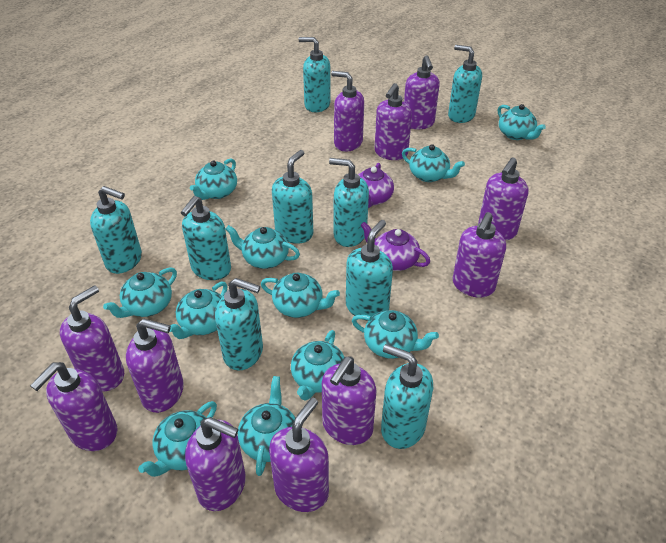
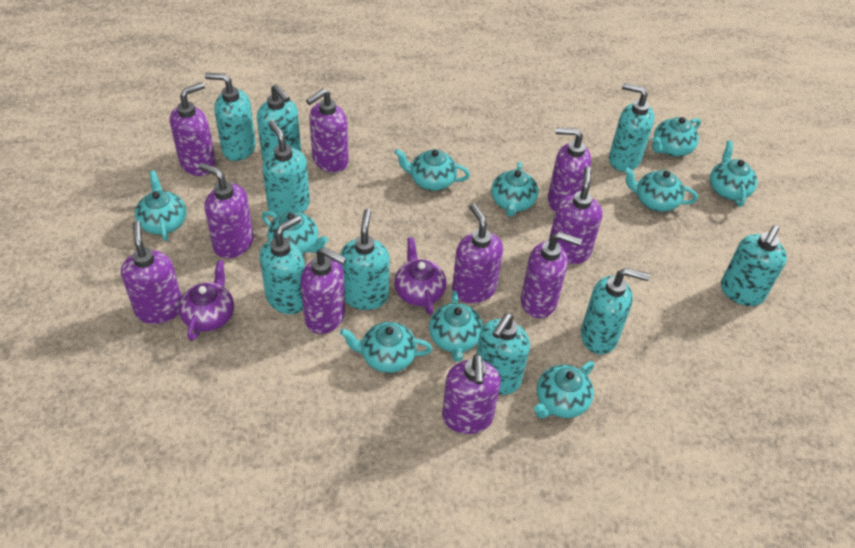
purple soap dispenser: 11 -> 10
turquoise teapot: 11 -> 10

